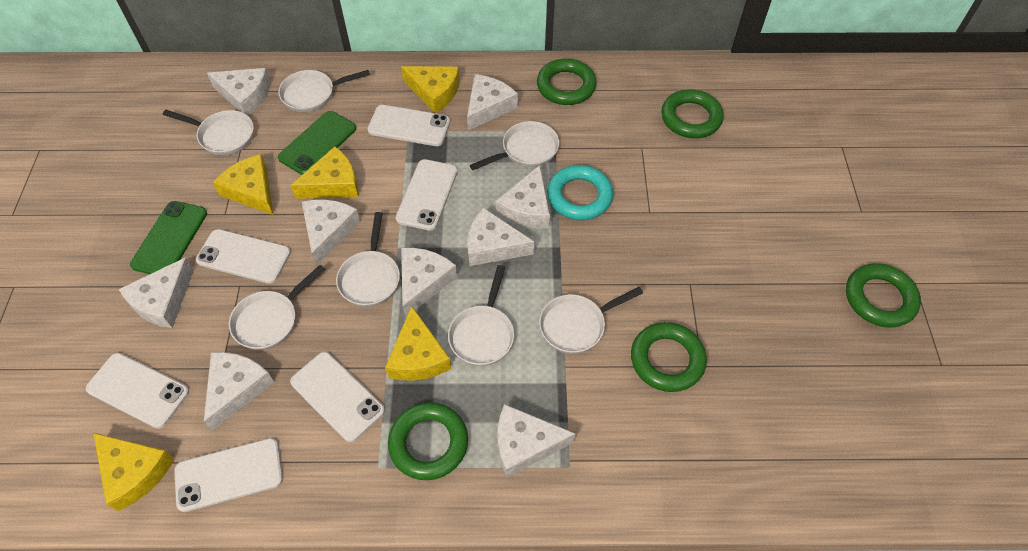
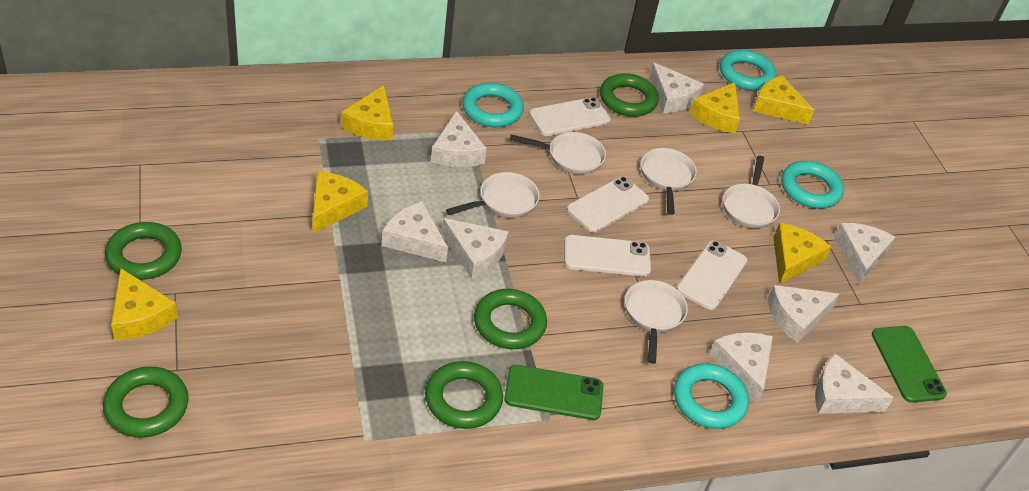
turquoise ring: 1 -> 4
white cheese: 9 -> 8
white pan: 7 -> 5
white phone: 6 -> 4
yellow cheese: 5 -> 6

